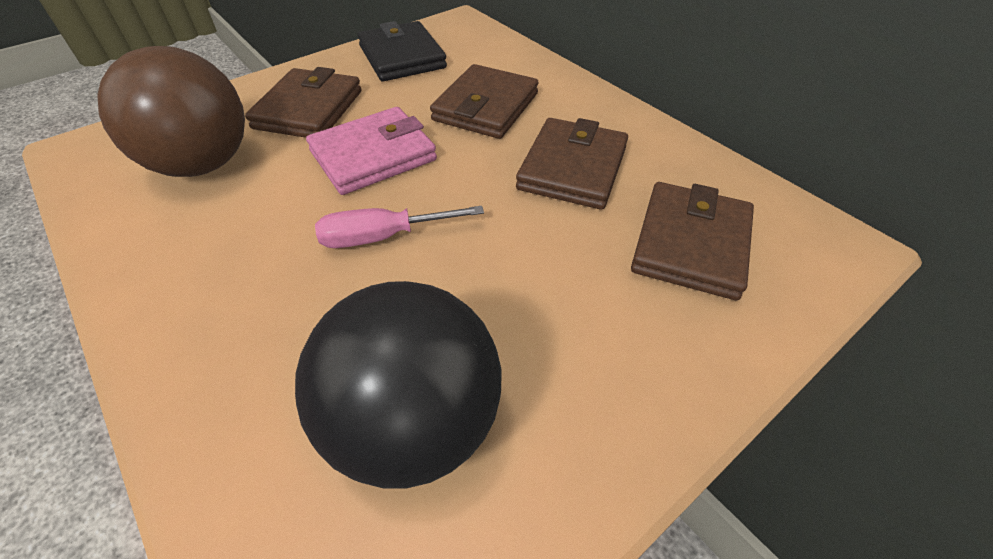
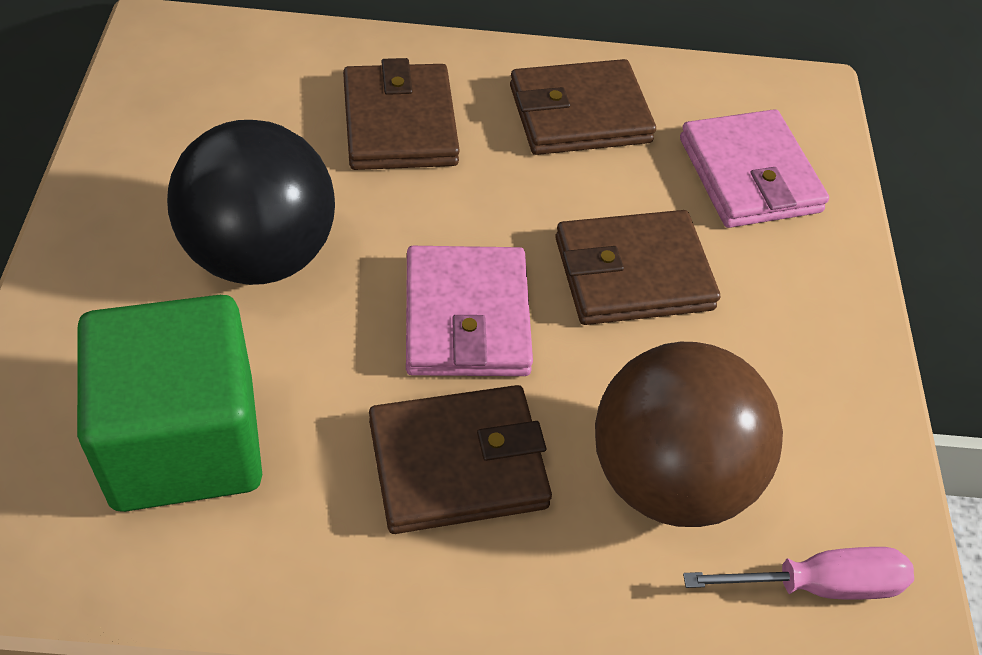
black wallet: 1 -> 0
green cube: 0 -> 1
pink wallet: 1 -> 2

